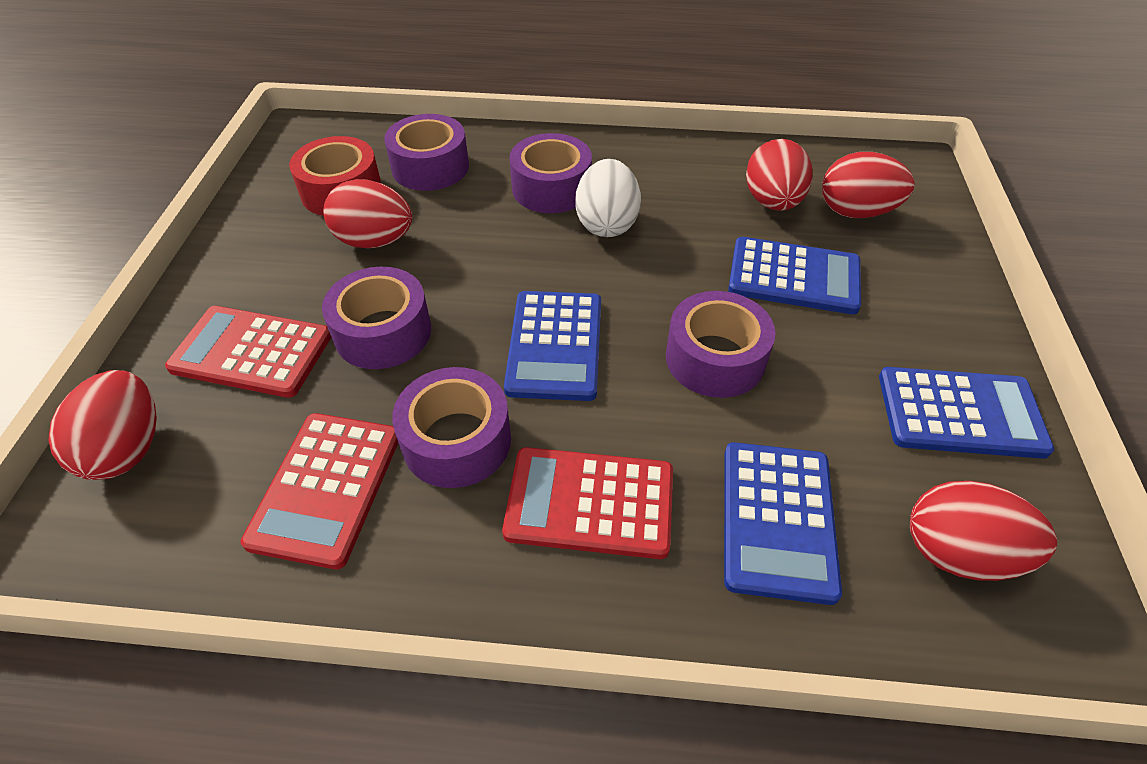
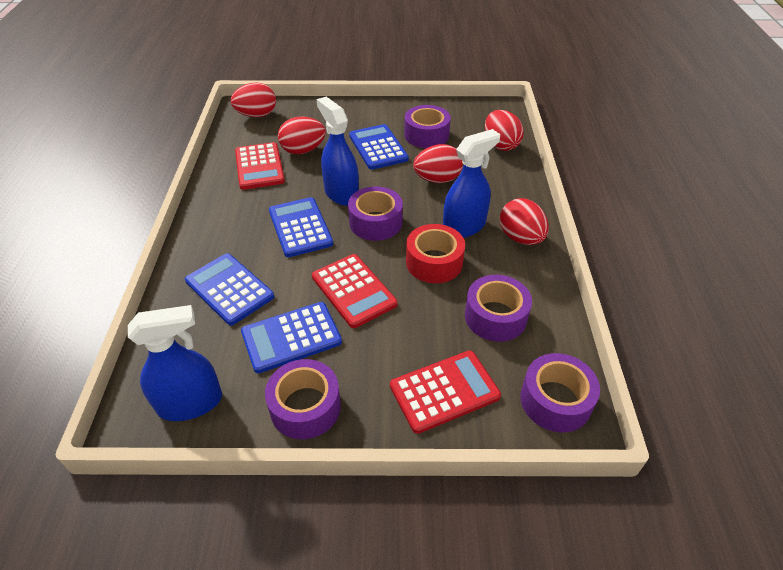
blue spray bottle: 0 -> 3
white egg: 1 -> 0

